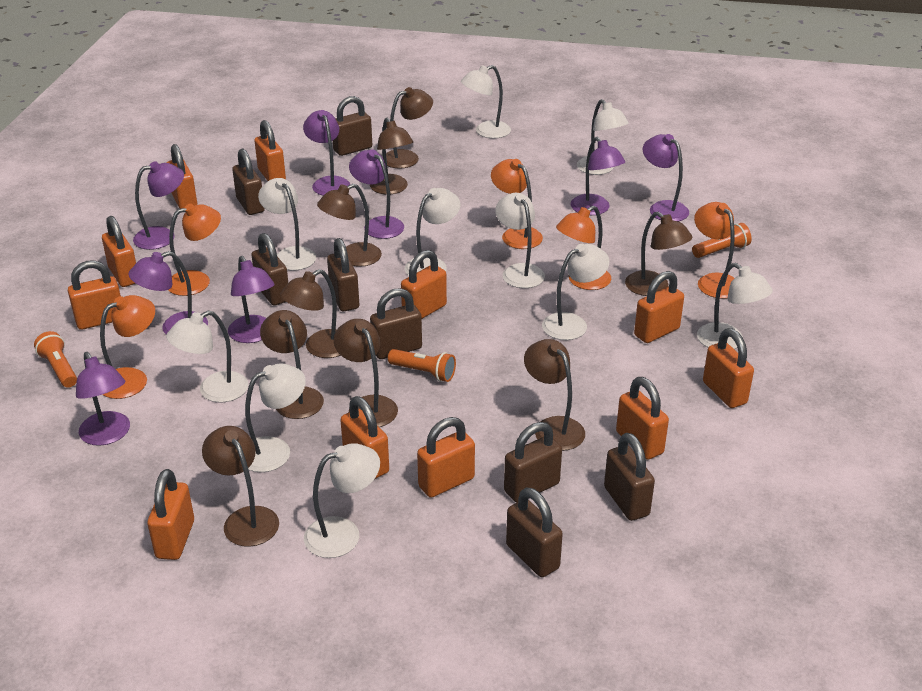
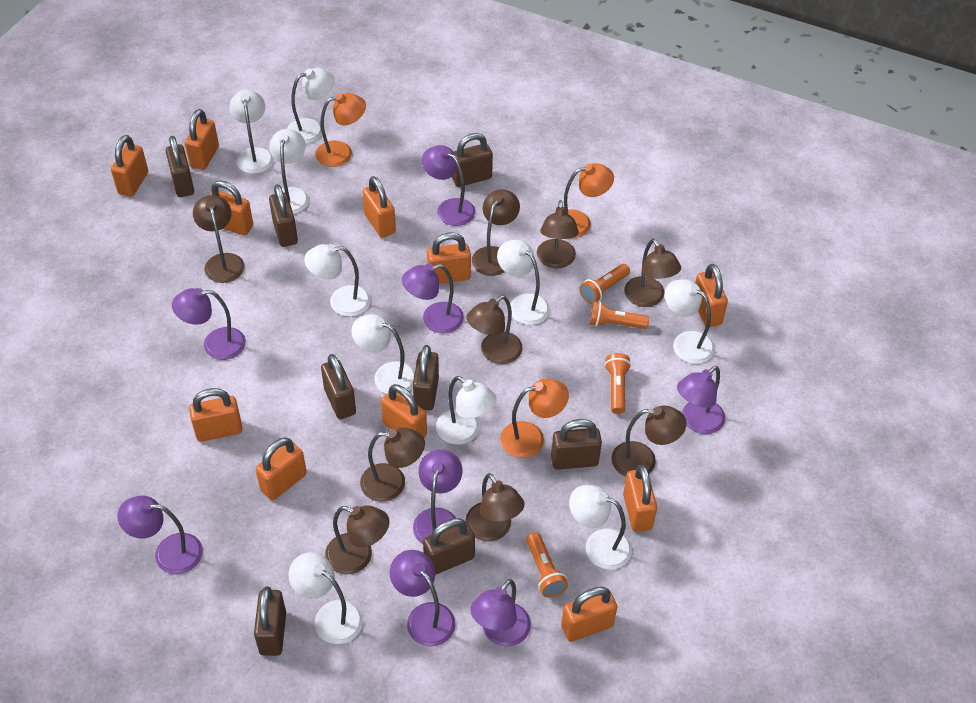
orange flashlight: 3 -> 4
orange lamp: 5 -> 3

